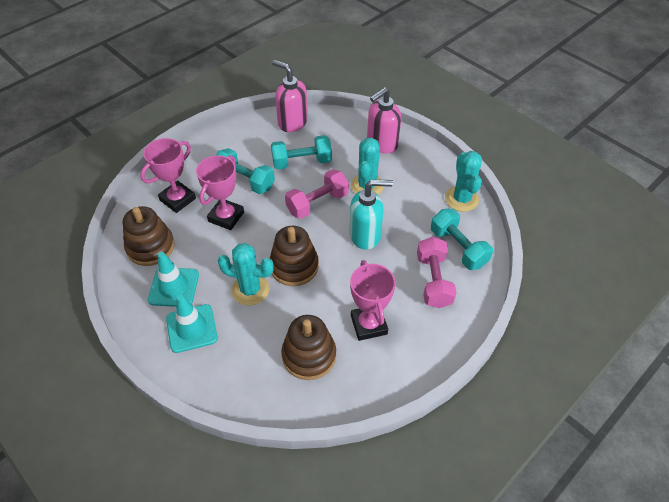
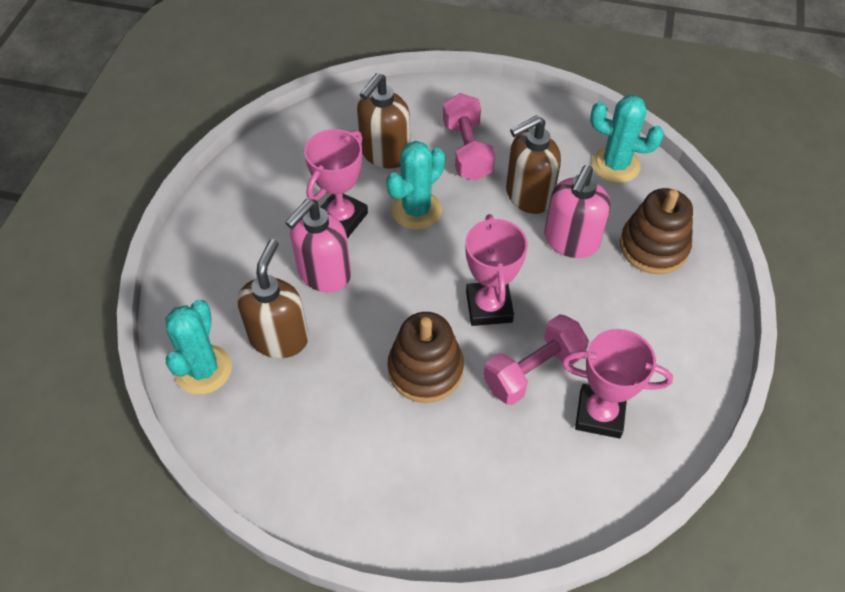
brown soap dispenser: 0 -> 3
brown stacking toy: 3 -> 2
turquoise dumbbell: 3 -> 0
turquoise soap dispenser: 1 -> 0
turquoise traffic cone: 2 -> 0

